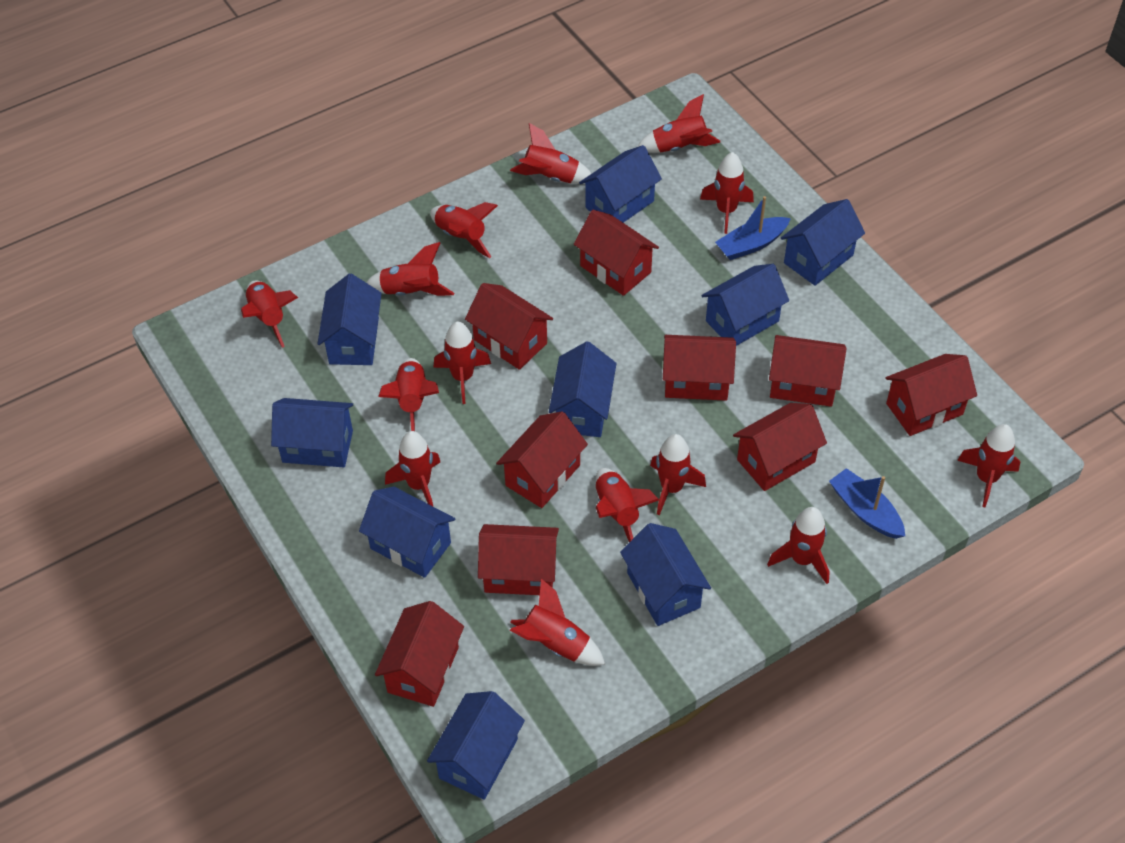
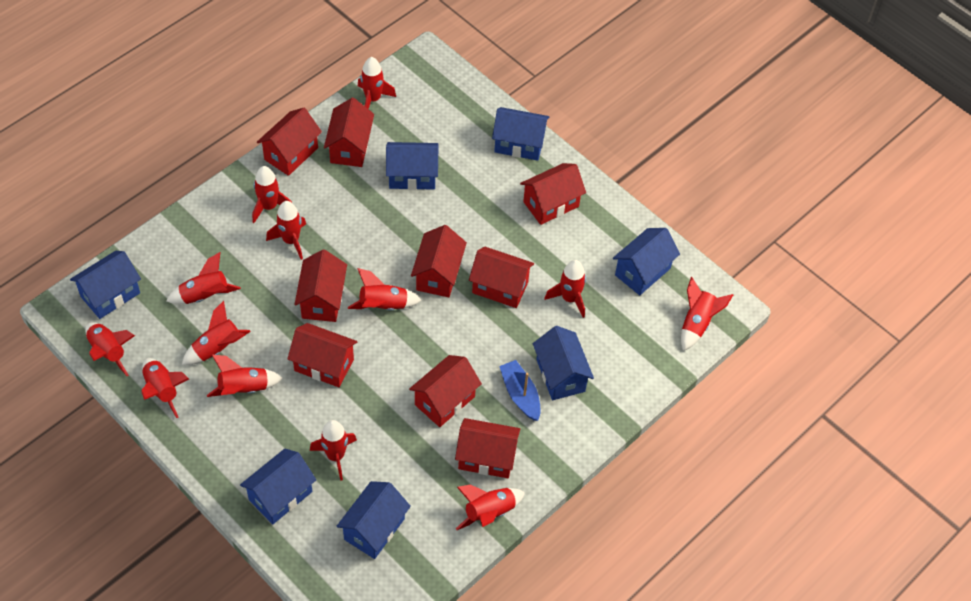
blue boat: 2 -> 1
blue house: 9 -> 7
red rocket: 14 -> 13

